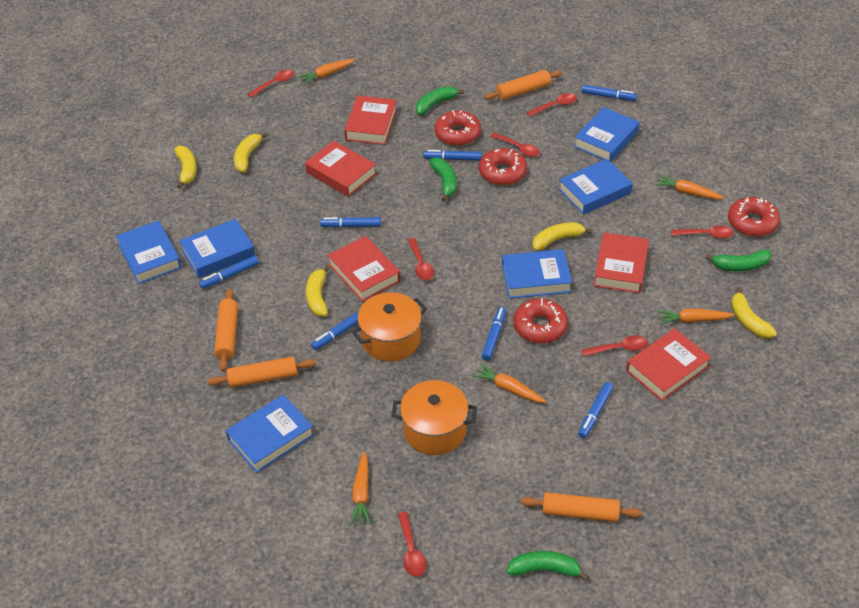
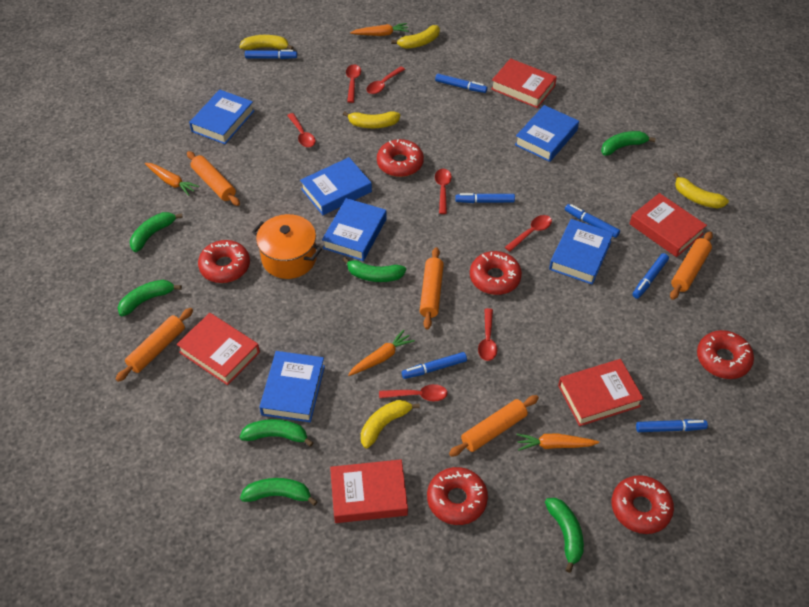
green banana: 4 -> 7
orange carrot: 5 -> 4
orange pot: 2 -> 1
orange rolling pin: 4 -> 5
red donut: 4 -> 6

